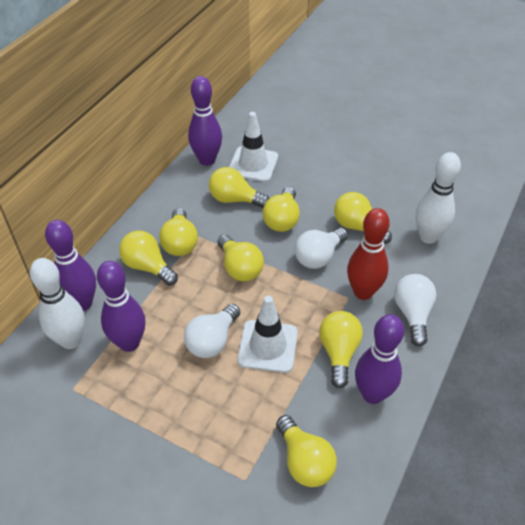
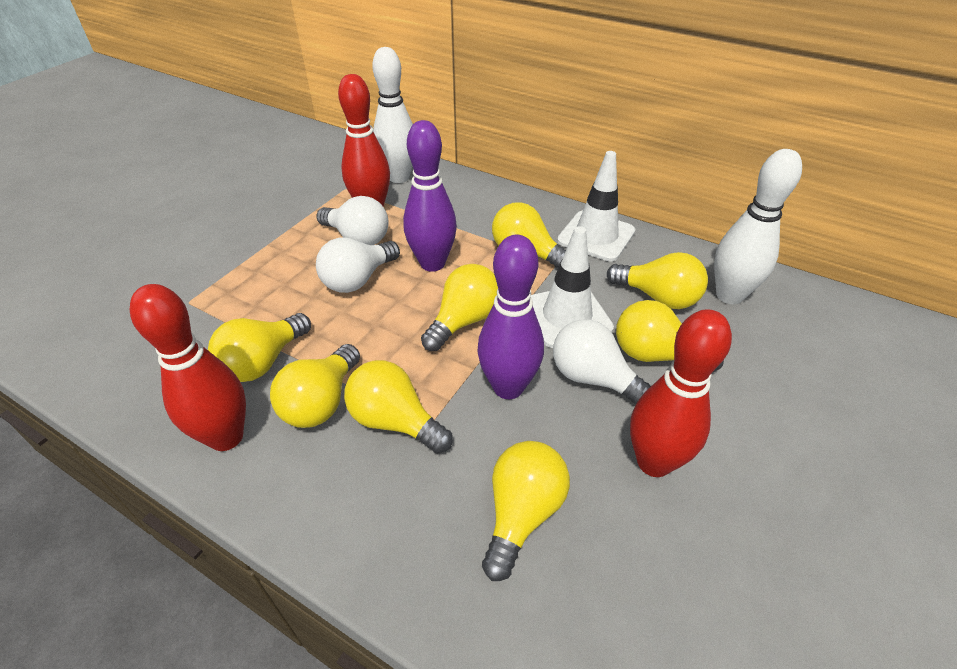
purple bowling pin: 4 -> 2
red bowling pin: 1 -> 3

